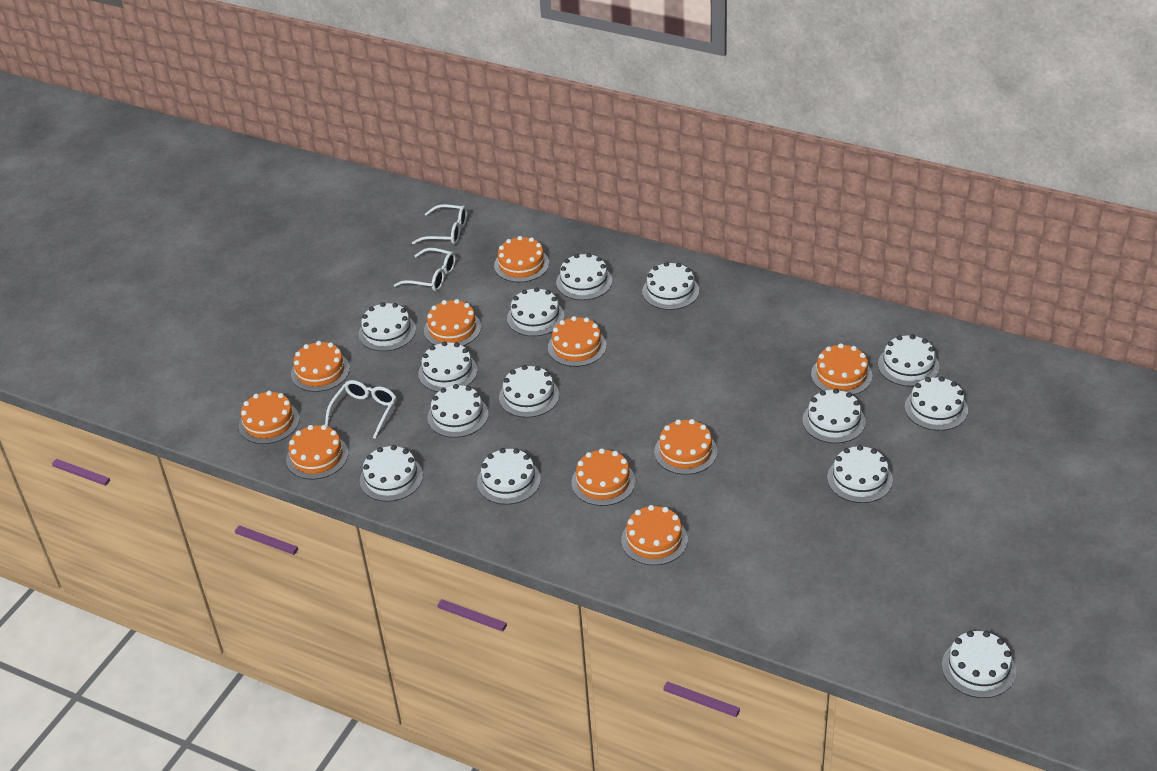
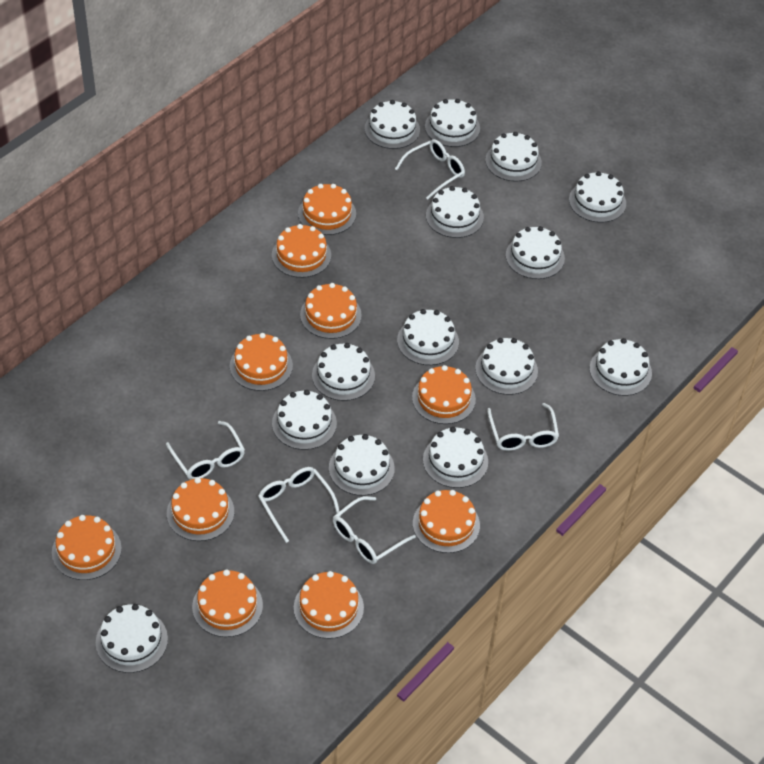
white glasses: 3 -> 5

